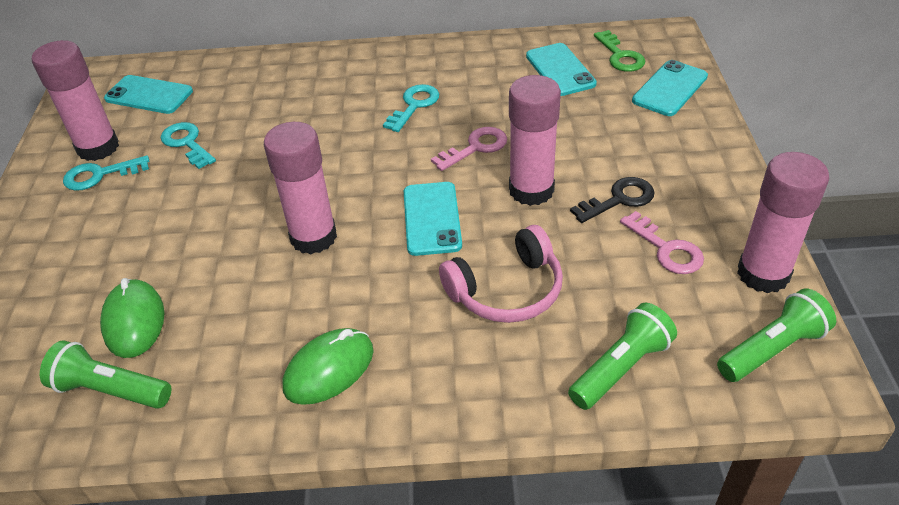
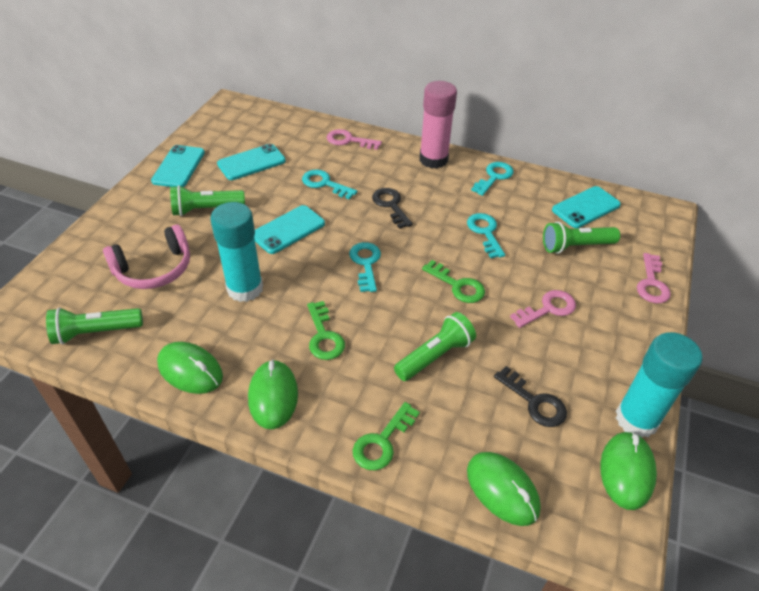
black key: 1 -> 2
green flashlight: 3 -> 4
green key: 1 -> 3
green mouse: 2 -> 4
pink glue stick: 4 -> 1
pink key: 2 -> 3
turquoise glue stick: 0 -> 2
turquoise key: 3 -> 4

